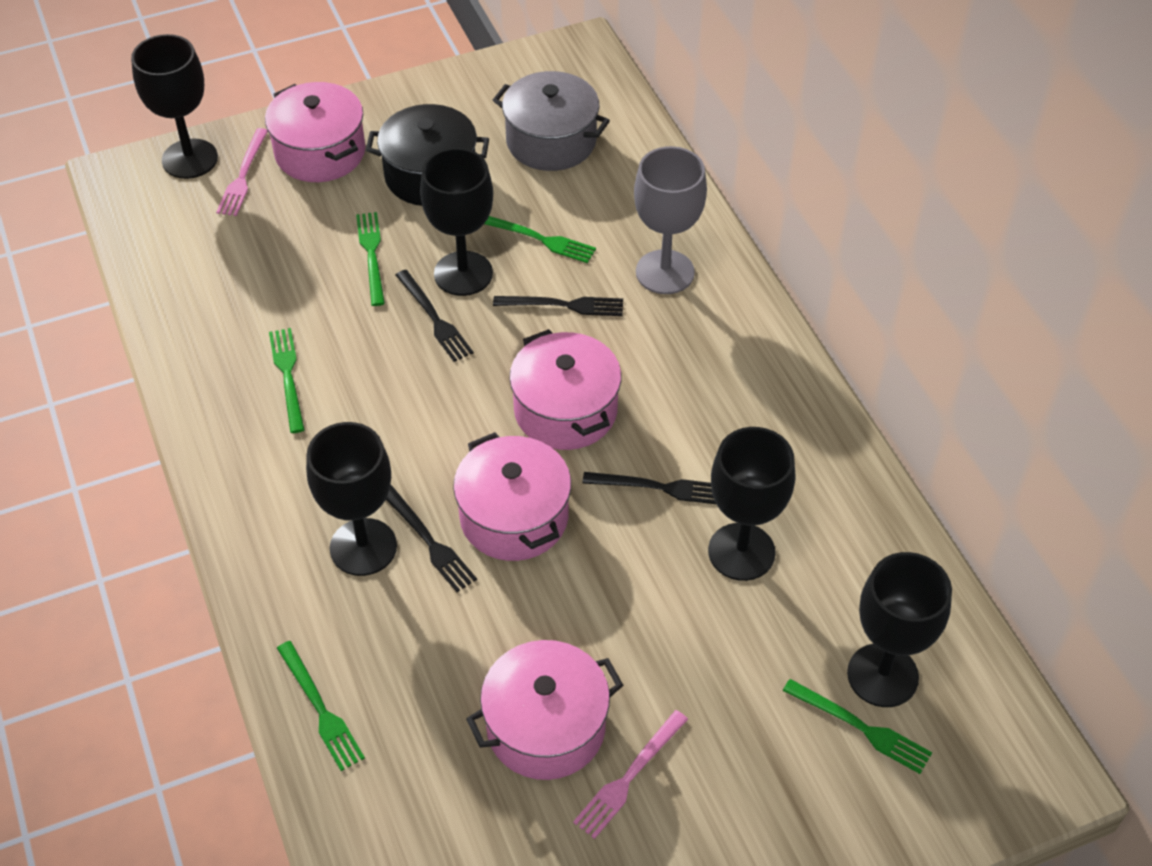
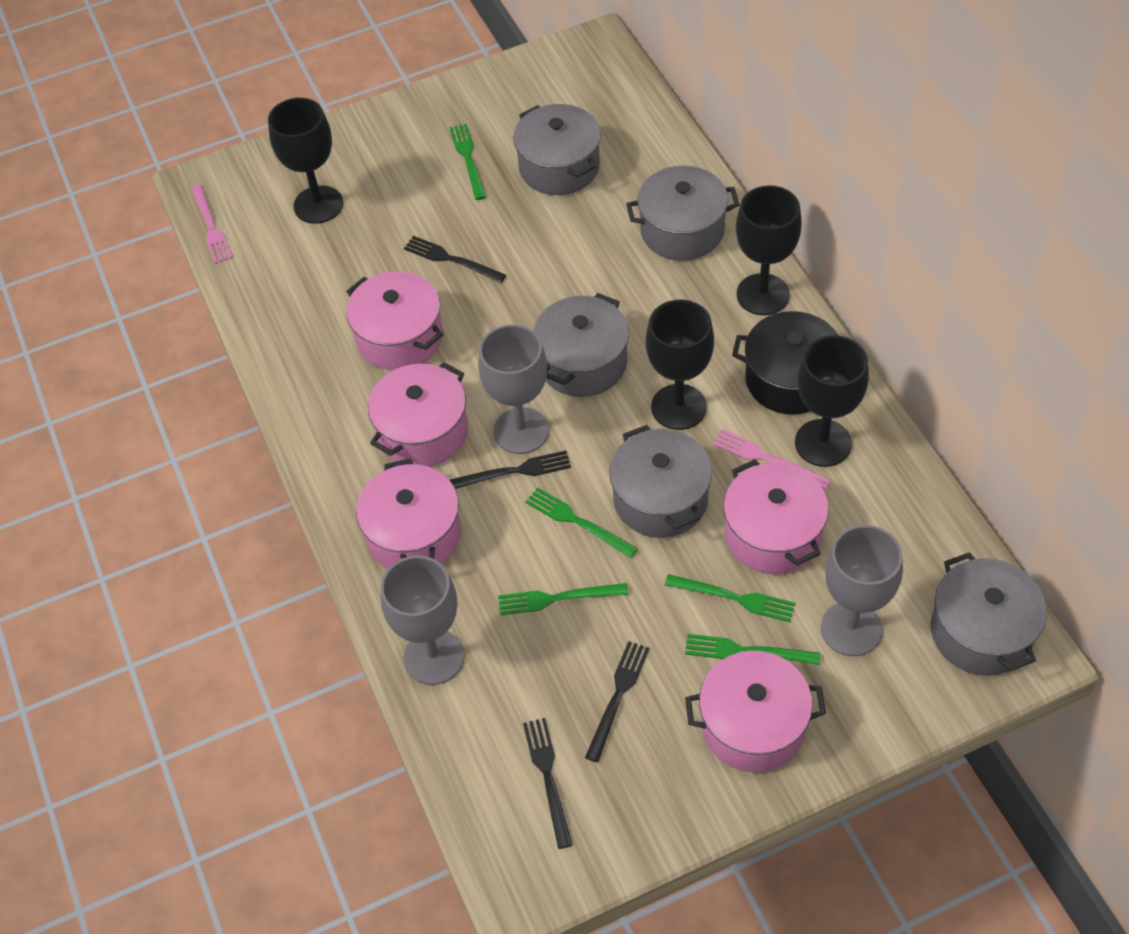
black goblet: 5 -> 4
grey goblet: 1 -> 3
grey pot: 1 -> 5
pink pot: 4 -> 5

